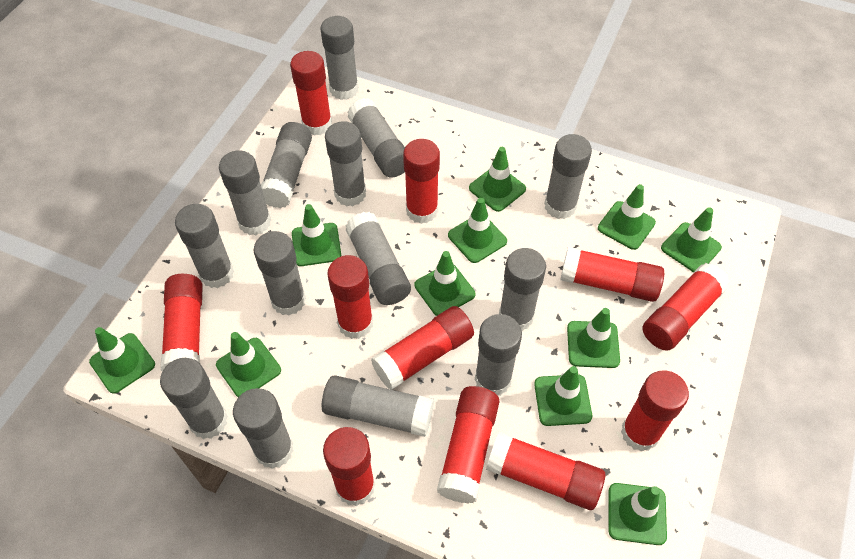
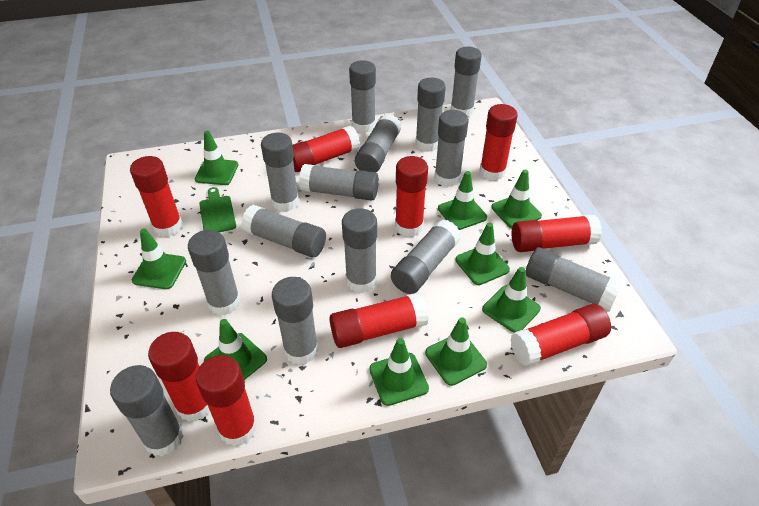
green cutting board: 0 -> 1
green traffic cone: 11 -> 9
red glue stick: 11 -> 9

